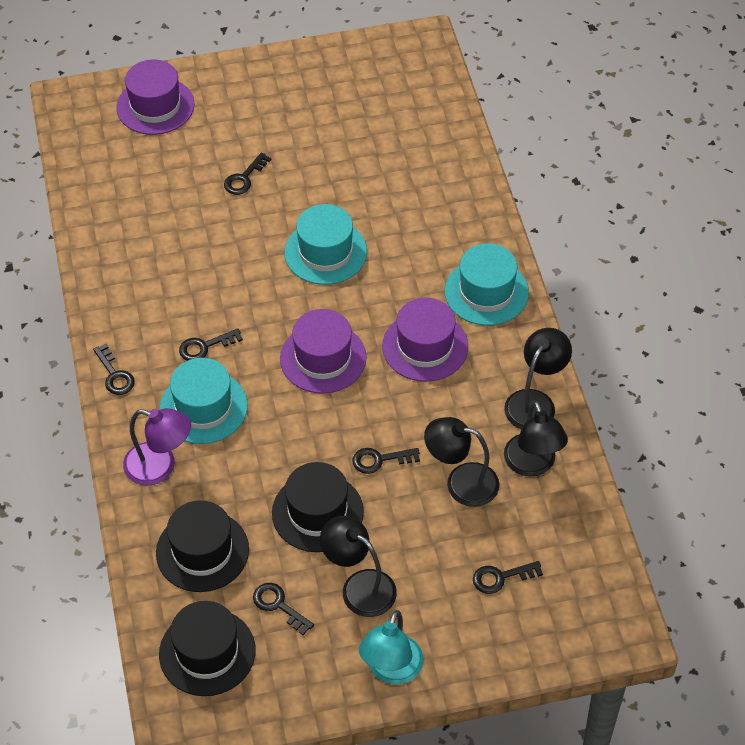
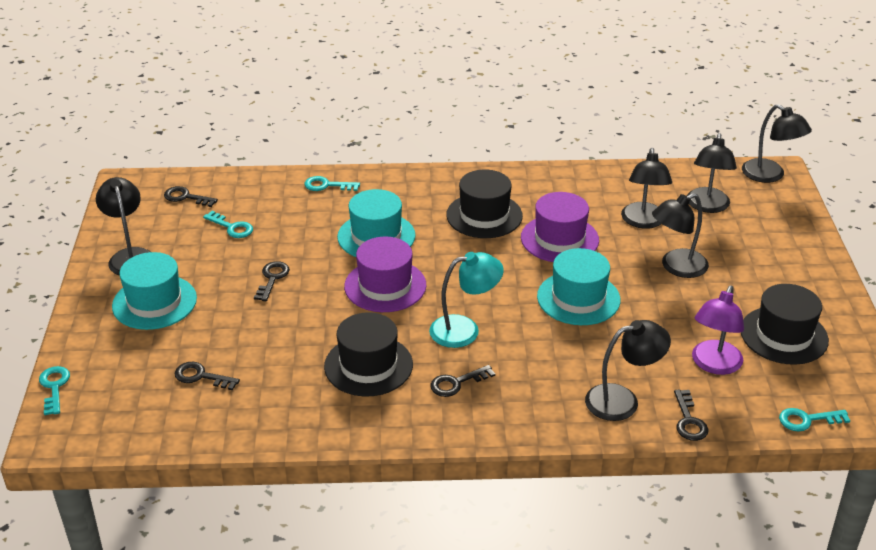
black key: 6 -> 5
black lamp: 4 -> 6
purple hat: 3 -> 2
turquoise key: 0 -> 4

